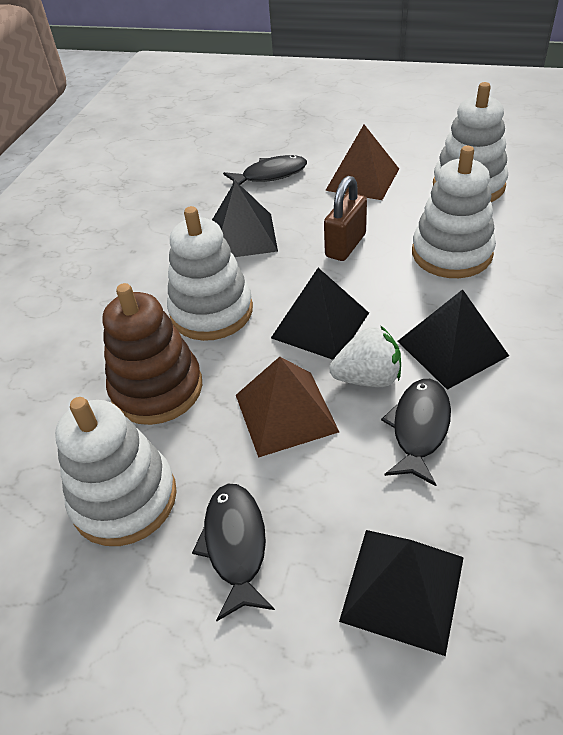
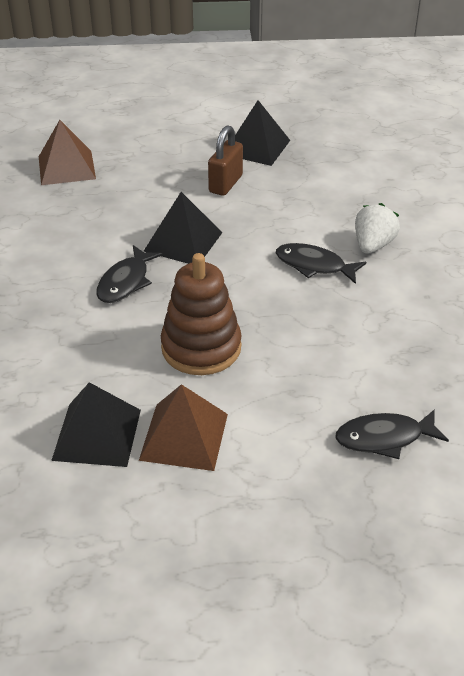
black pyramid: 4 -> 3
white stacking toy: 4 -> 0

